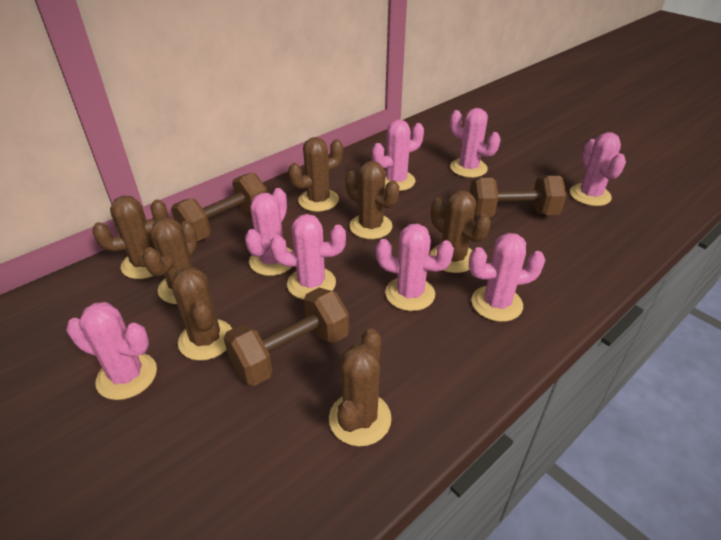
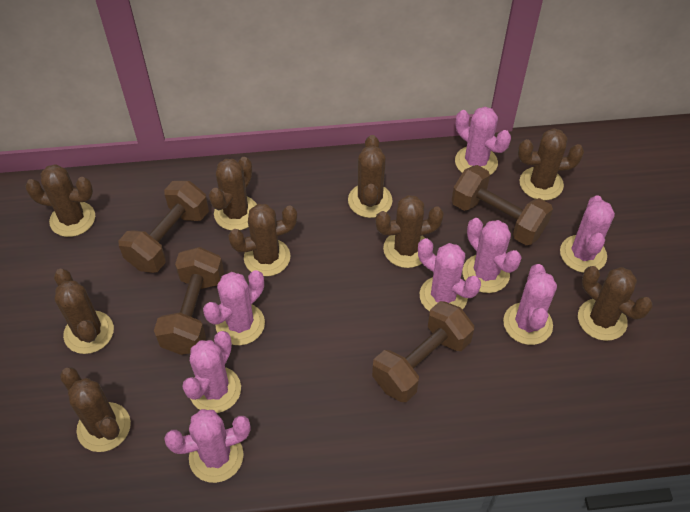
brown cactus: 7 -> 9
brown dumbbell: 3 -> 4

